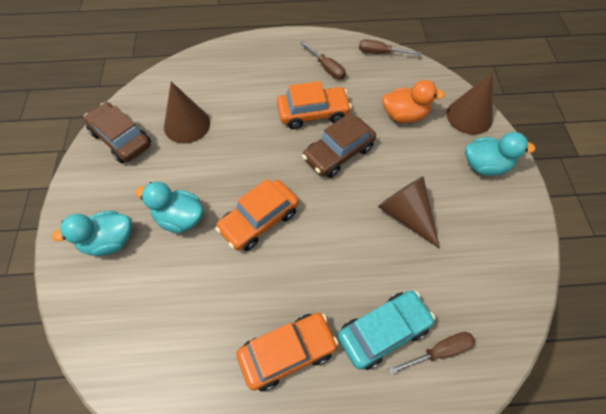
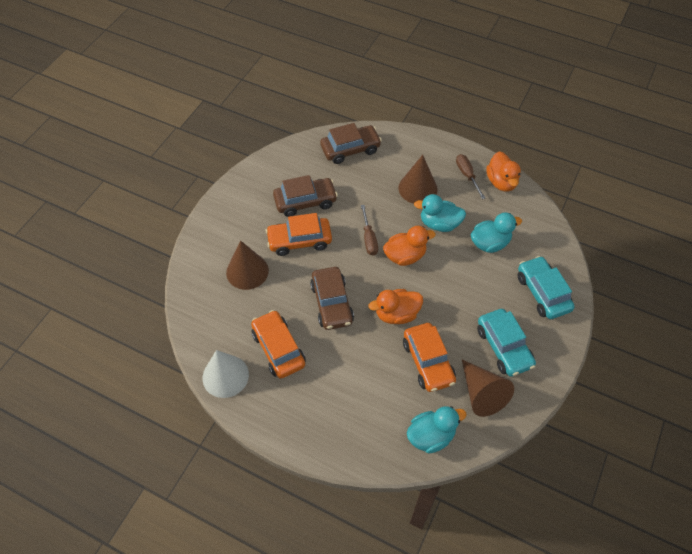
brown car: 2 -> 3
brown screwdriver: 3 -> 2
orange duck: 1 -> 3
turquoise car: 1 -> 2
white cone: 0 -> 1

